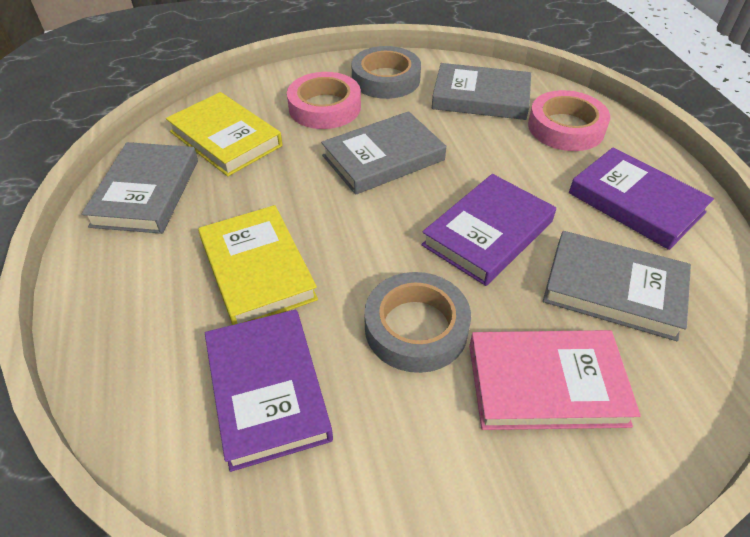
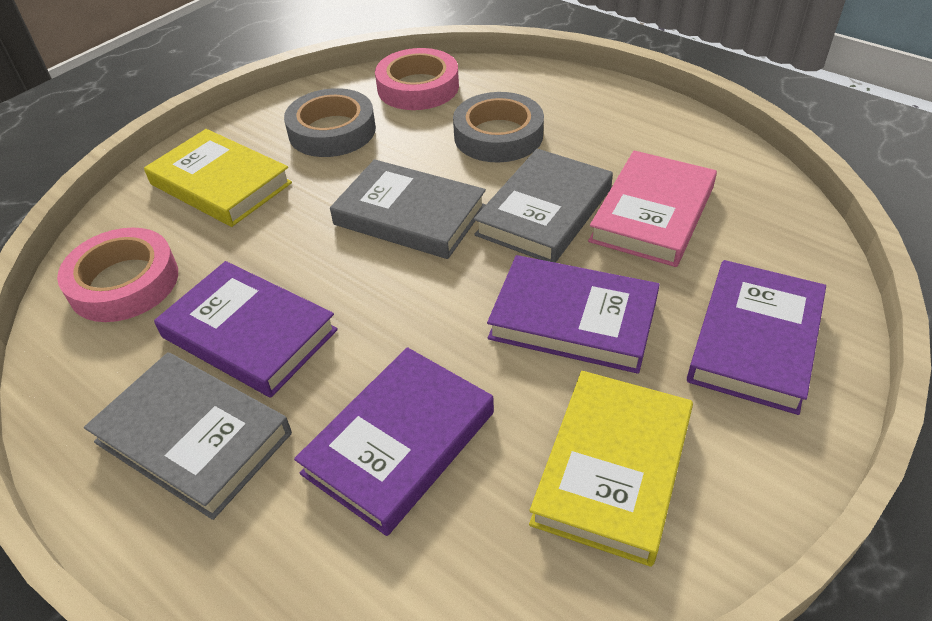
grey book: 4 -> 3
purple book: 3 -> 4

